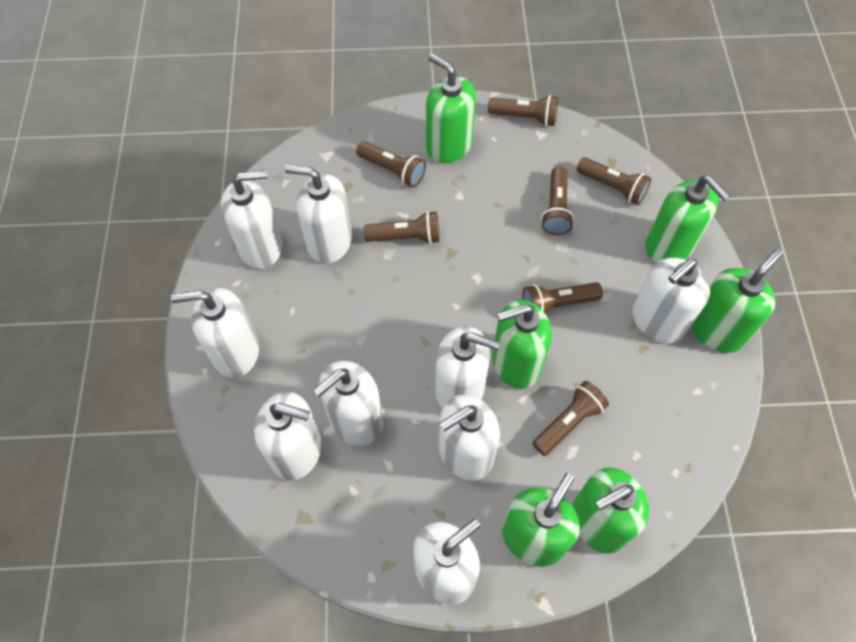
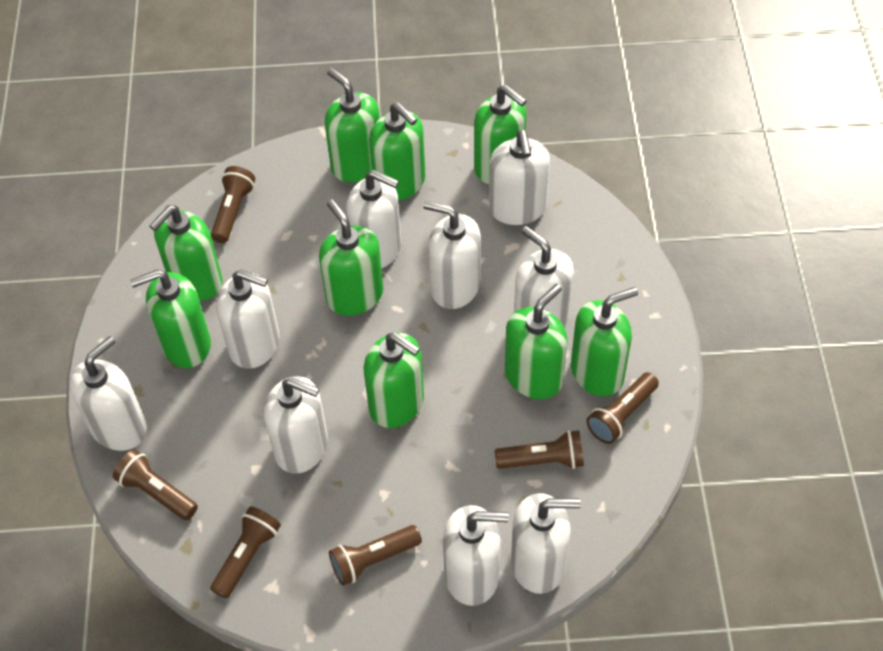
brown flashlight: 7 -> 6
green soap dispenser: 6 -> 9

